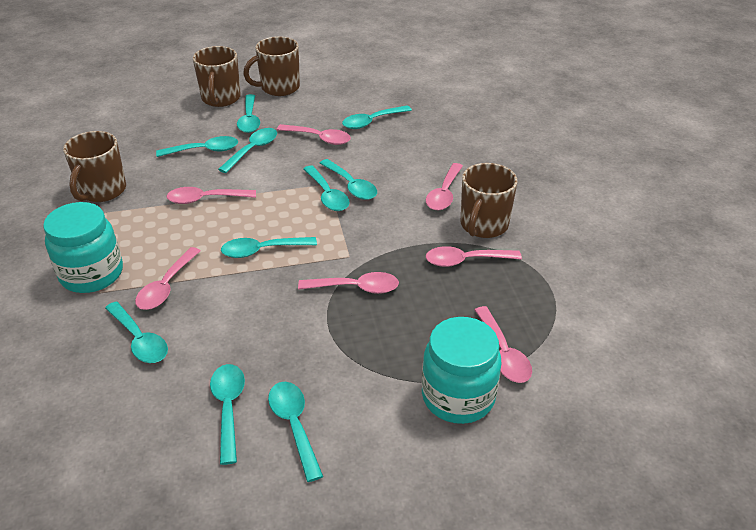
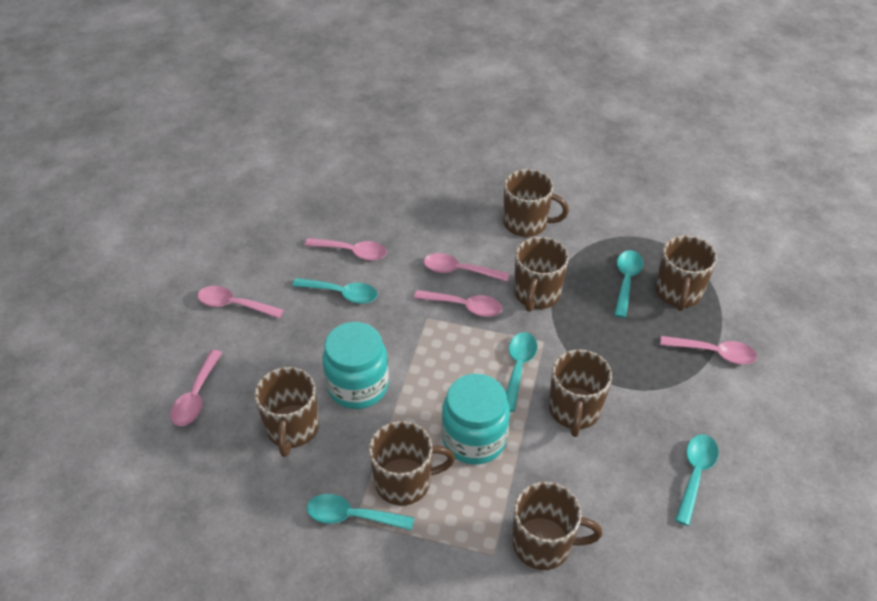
brown mug: 4 -> 7
pink spoon: 7 -> 6
turquoise spoon: 10 -> 5

